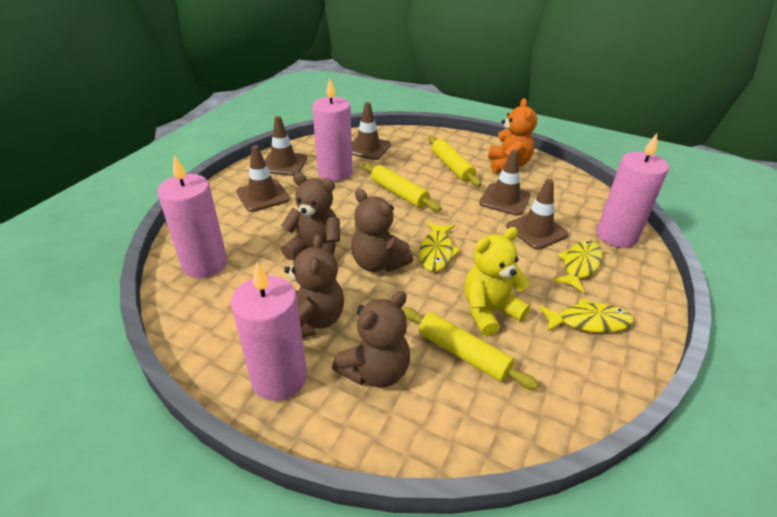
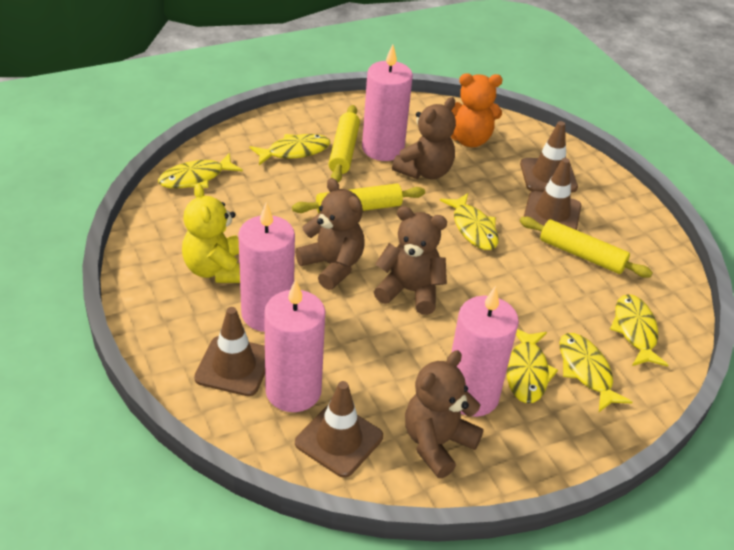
brown traffic cone: 5 -> 4
yellow fish: 3 -> 6

